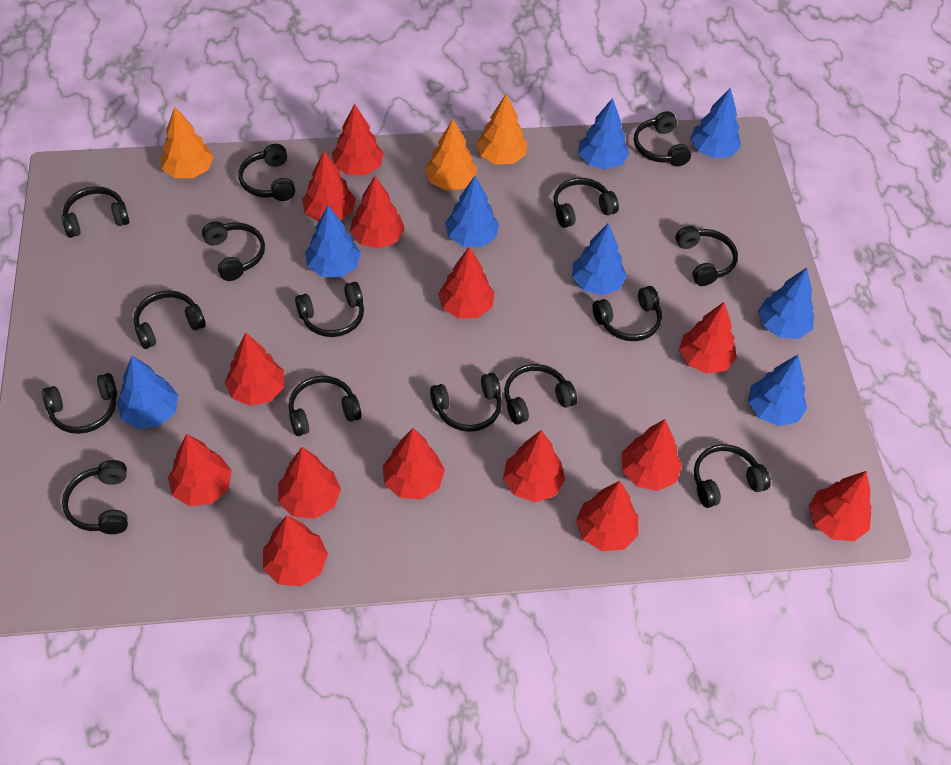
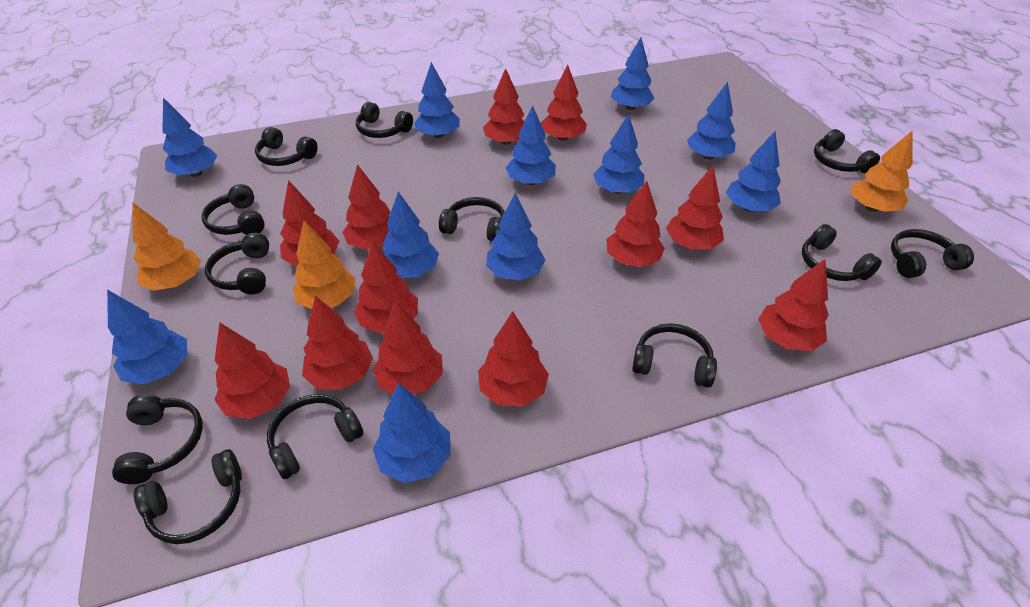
black headphones: 15 -> 12
blue tree: 8 -> 11
red tree: 14 -> 12

